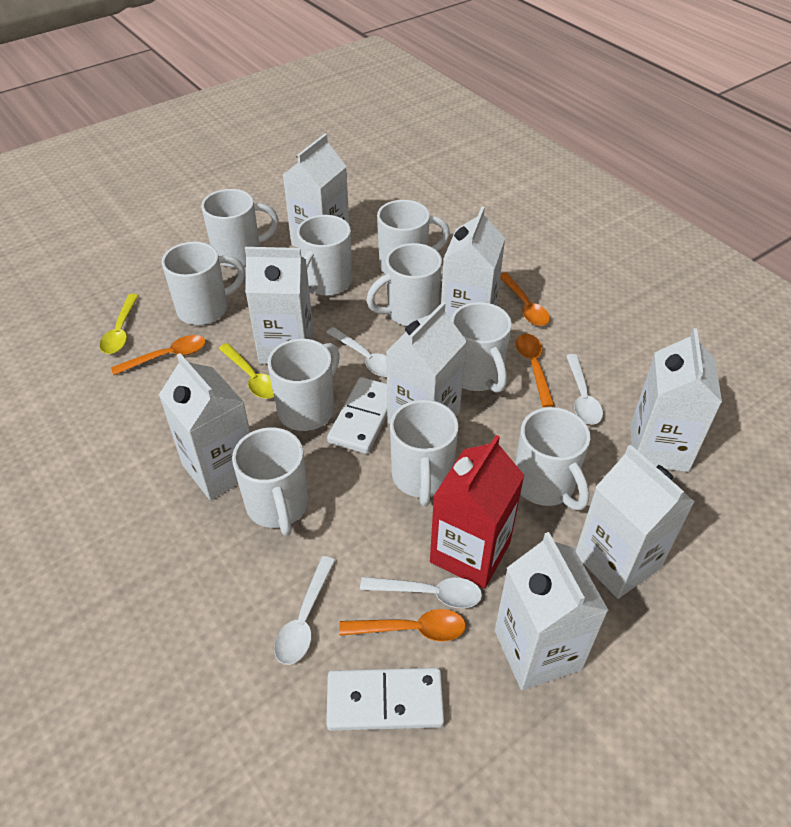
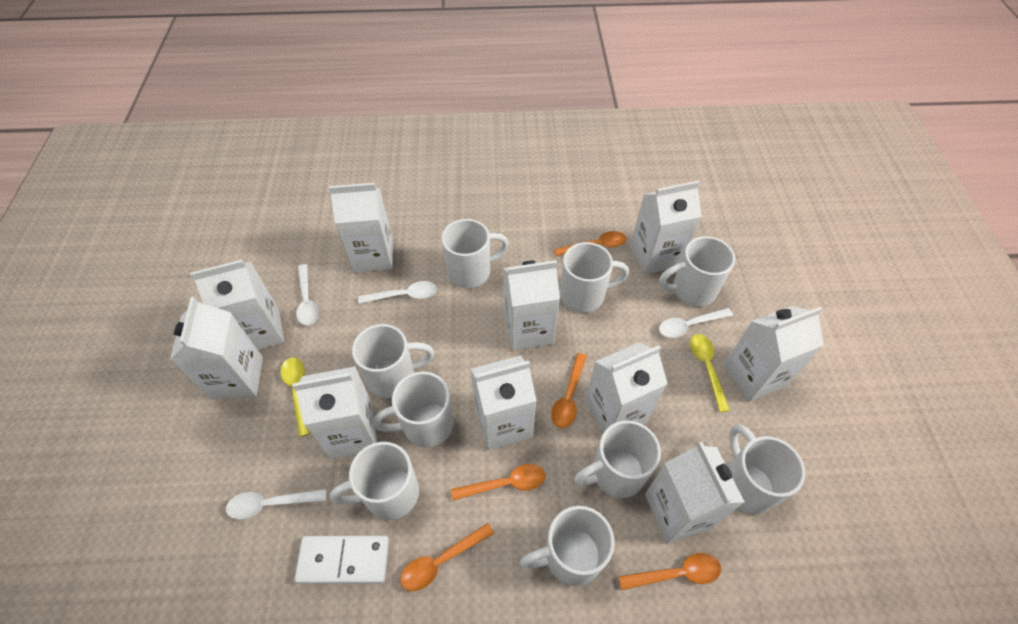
orange spoon: 4 -> 5
red carton: 1 -> 0
white carton: 8 -> 10
white domino: 2 -> 1
white mug: 10 -> 9

